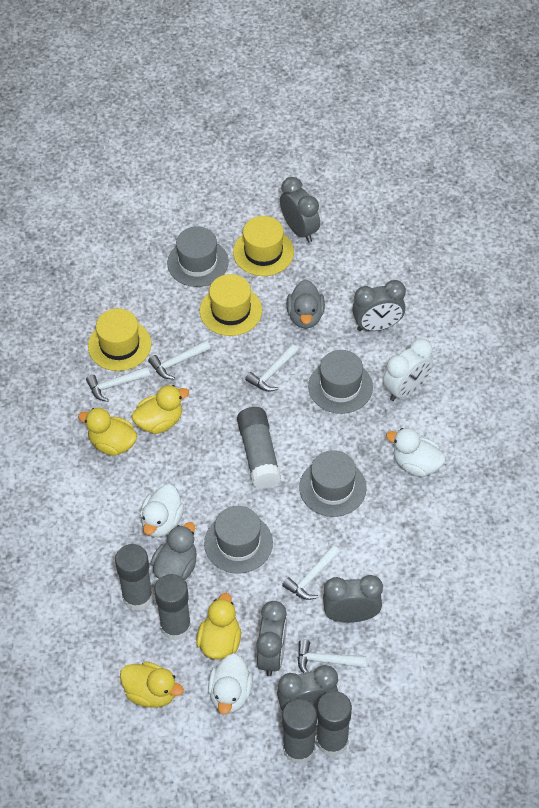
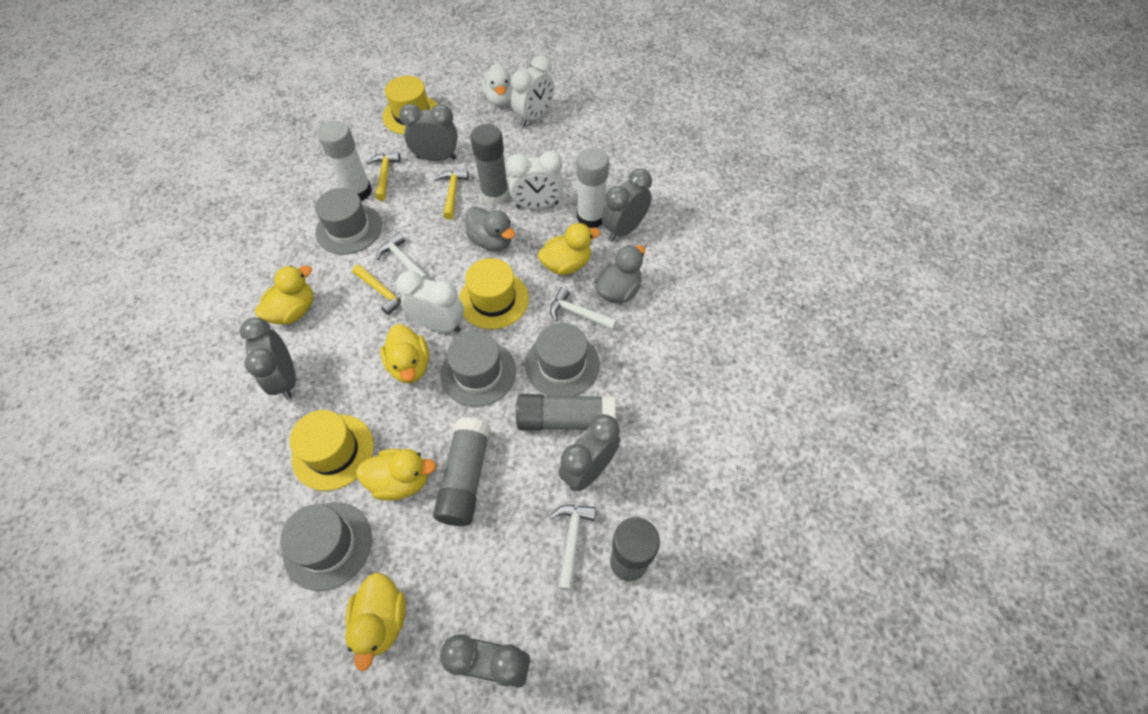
grey glue stick: 5 -> 4
white clock: 1 -> 3
white duck: 3 -> 1
white glue stick: 0 -> 2
white hammer: 5 -> 3
yellow duck: 4 -> 5
yellow hammer: 0 -> 3

